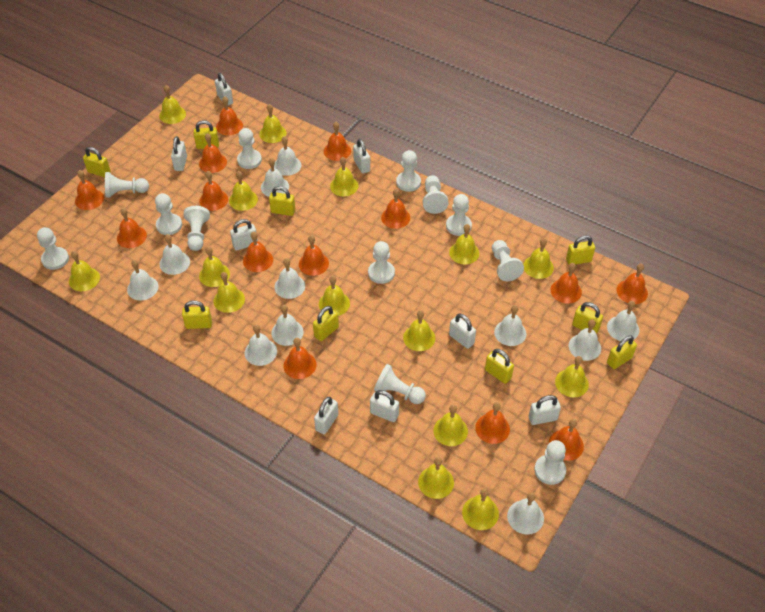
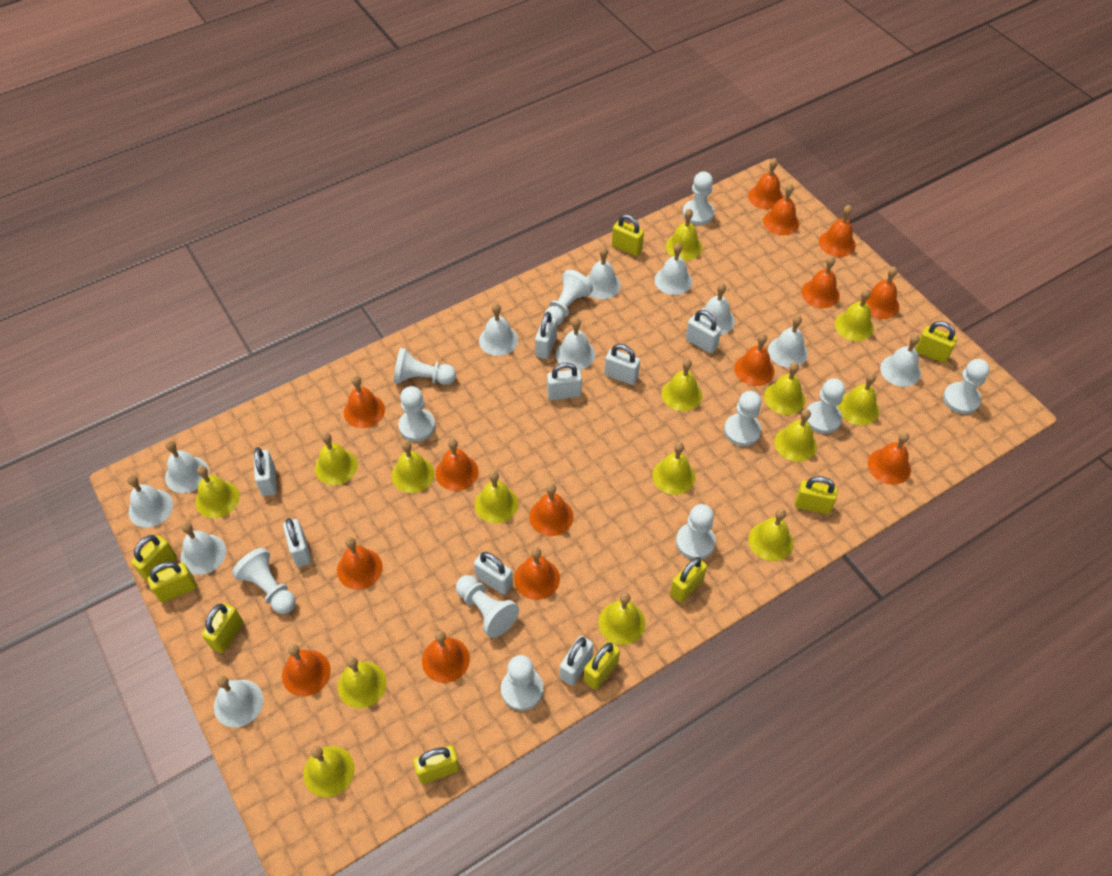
white pawn: 12 -> 11

